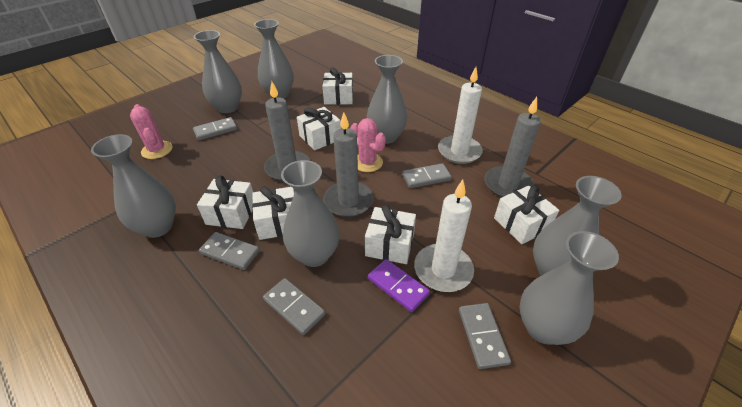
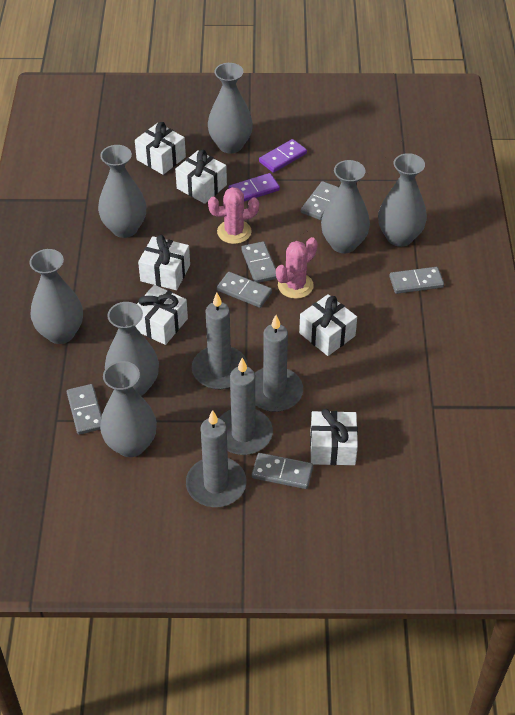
grey candle: 3 -> 4
grey domino: 5 -> 6
purple domino: 1 -> 2
white candle: 2 -> 0

